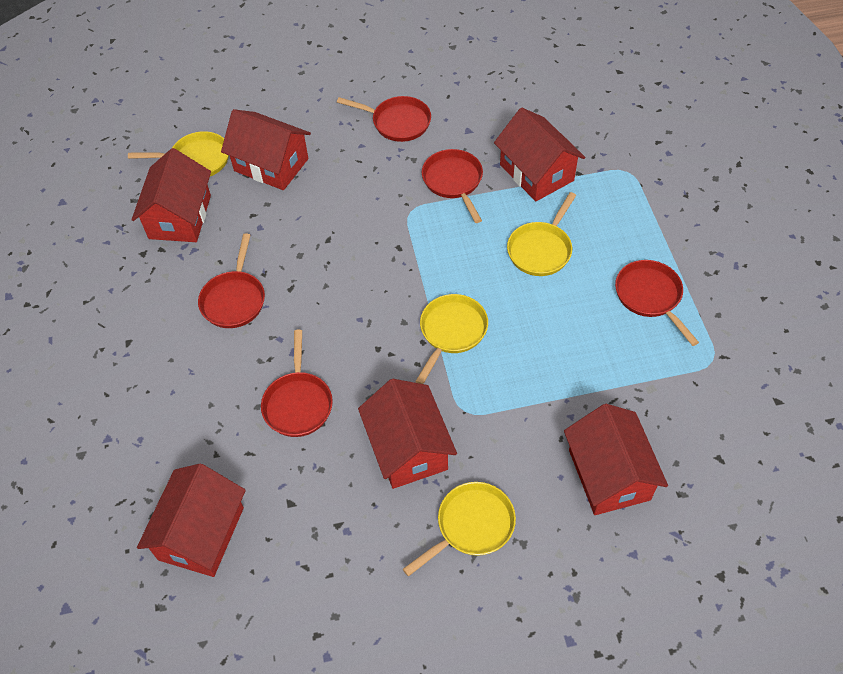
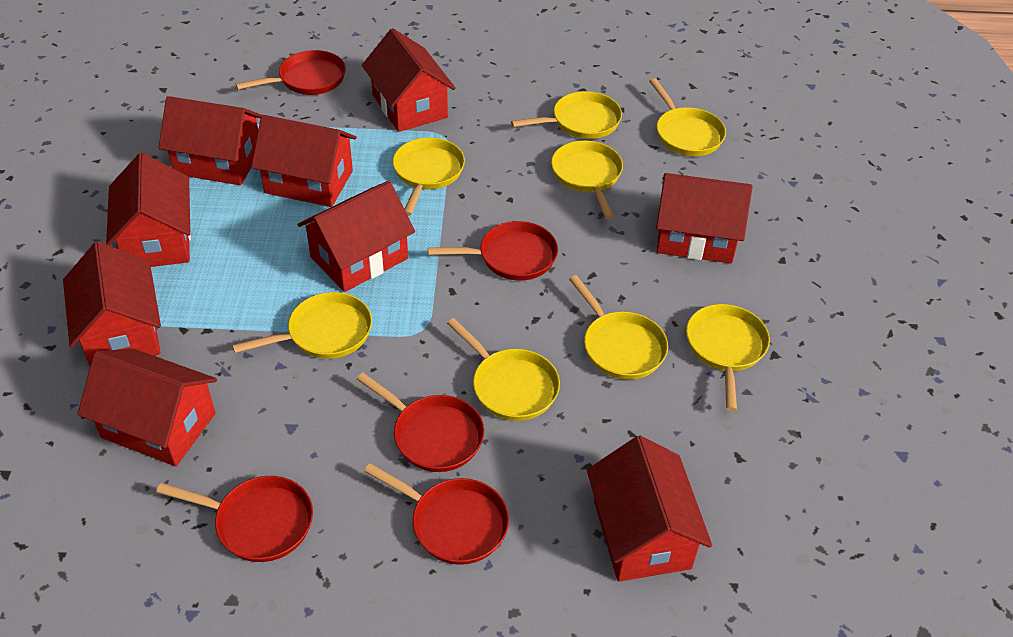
red house: 6 -> 9
yellow pan: 4 -> 8

